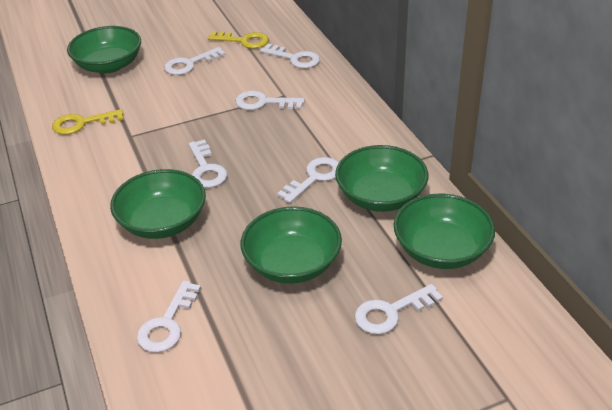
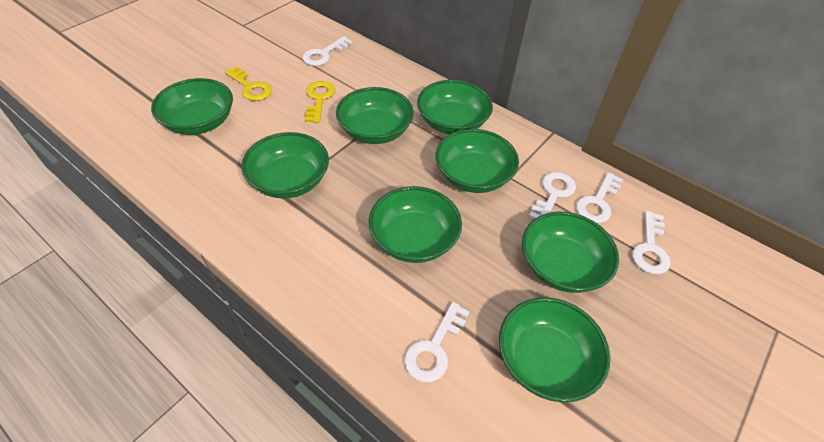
green bowl: 5 -> 8
white key: 7 -> 5

